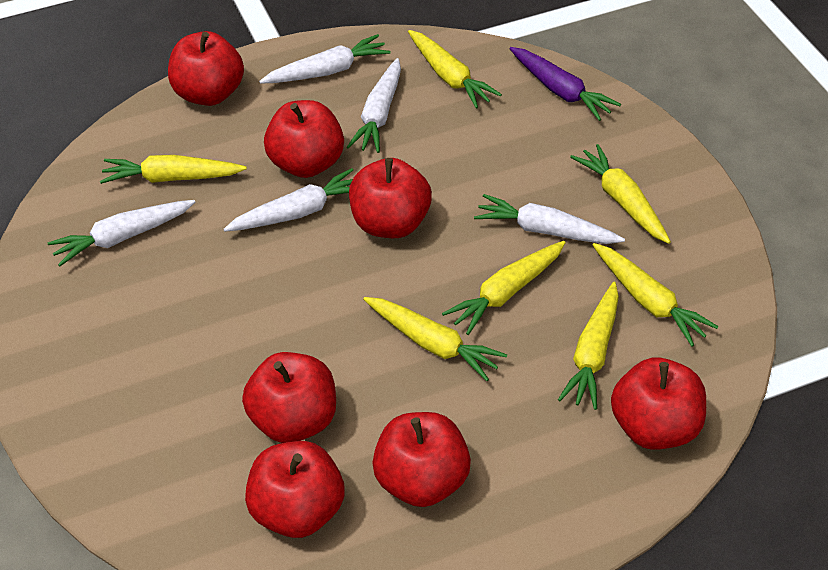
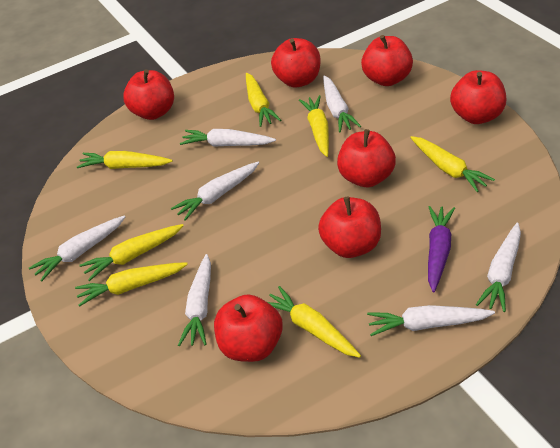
white carrot: 5 -> 7

